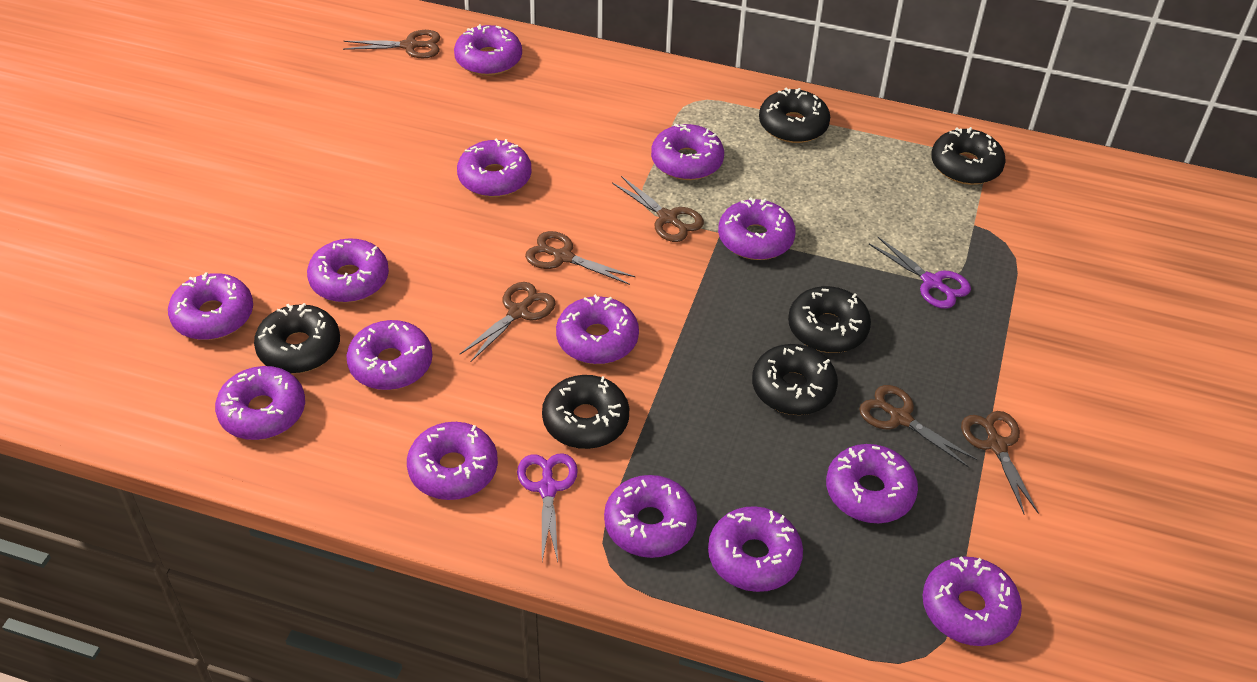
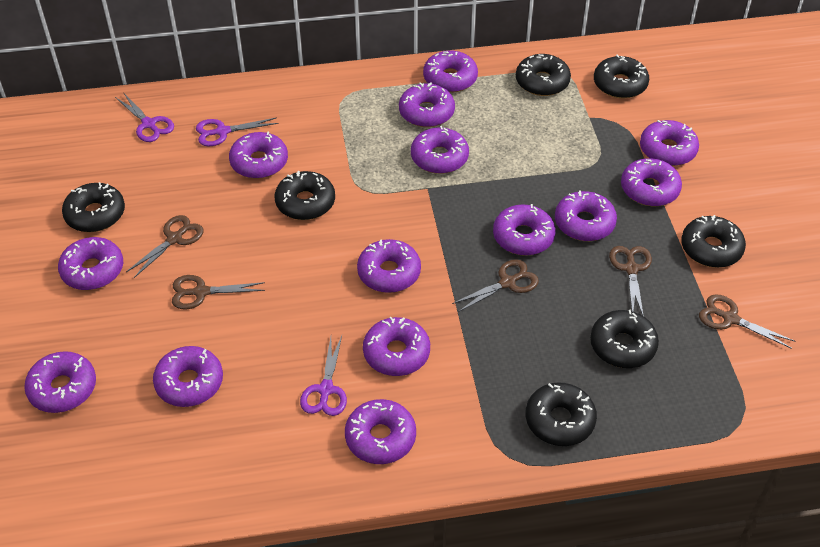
black donut: 6 -> 7
brown scissors: 6 -> 5
purple scissors: 2 -> 3

